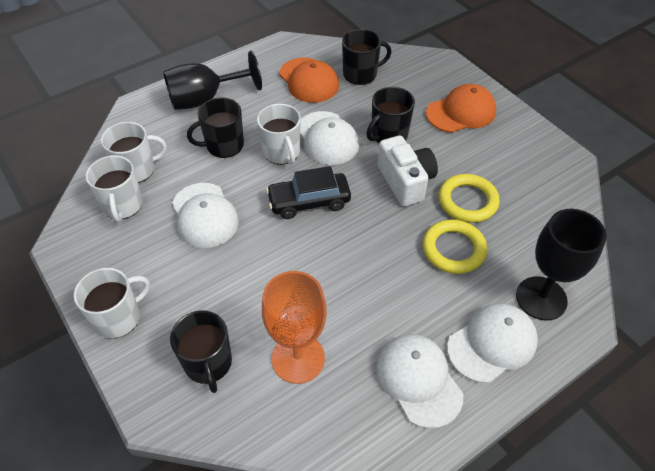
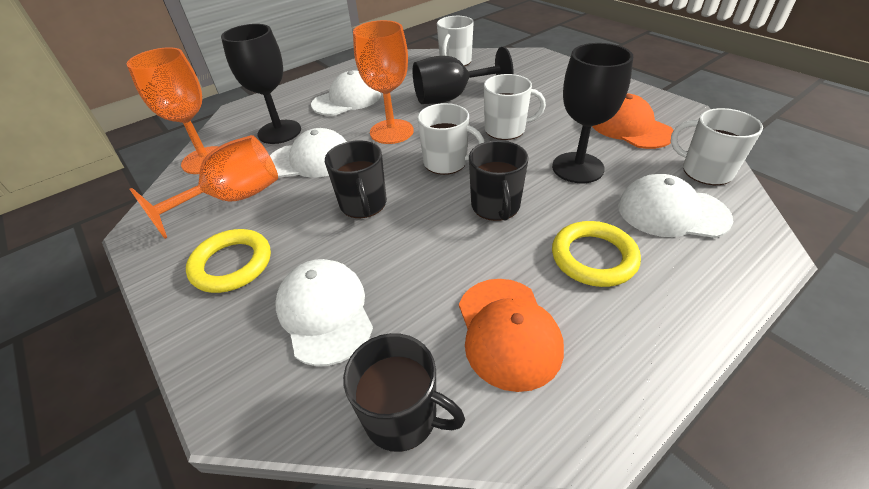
black car: 1 -> 0
black goblet: 2 -> 3
black mug: 4 -> 3
orange goblet: 1 -> 3
white camera: 1 -> 0

